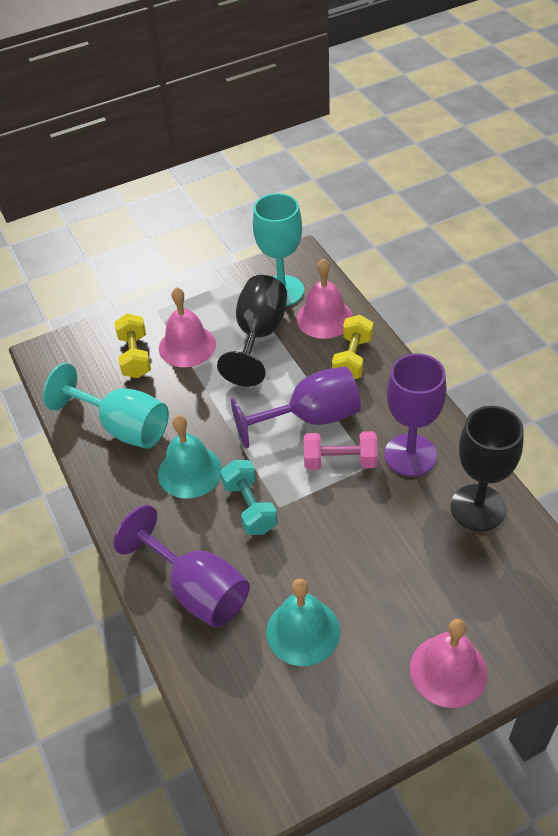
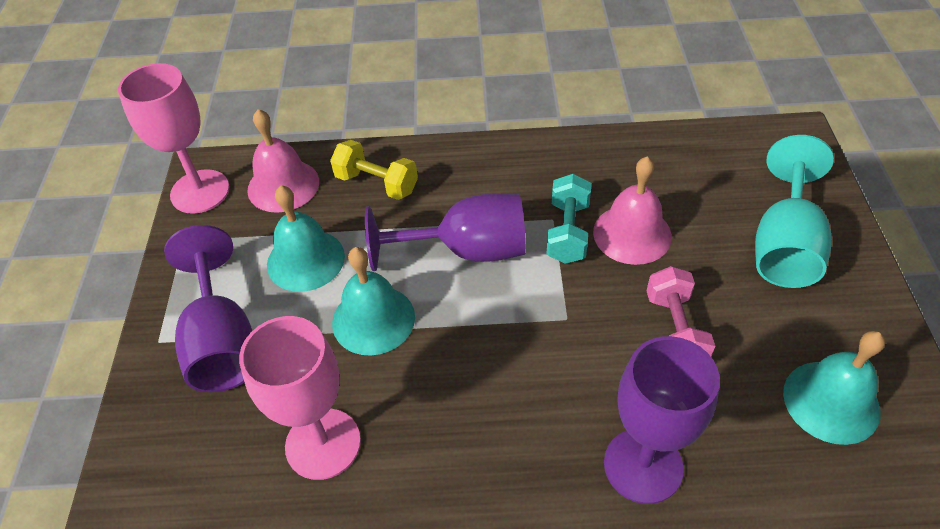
black goblet: 2 -> 0
pink bell: 3 -> 2
pink goblet: 0 -> 2
turquoise bell: 2 -> 3
turquoise goblet: 2 -> 1
yellow dumbbell: 2 -> 1

